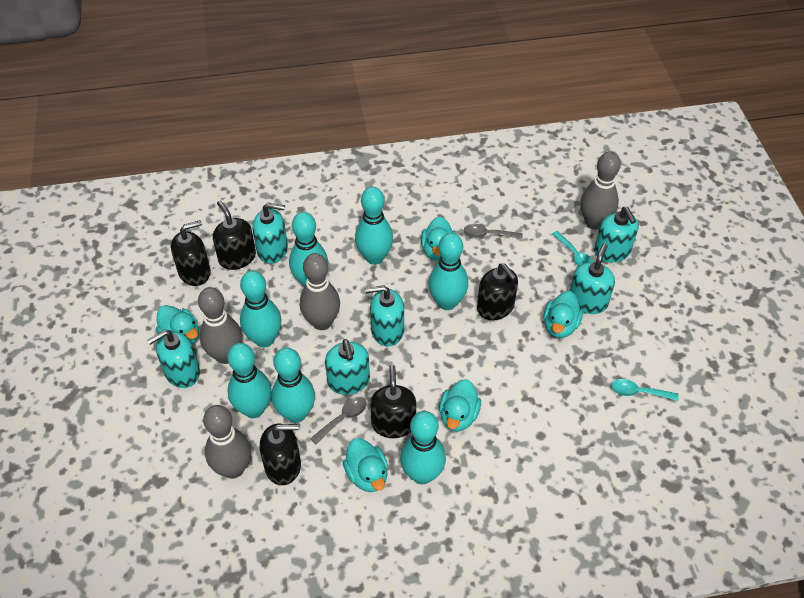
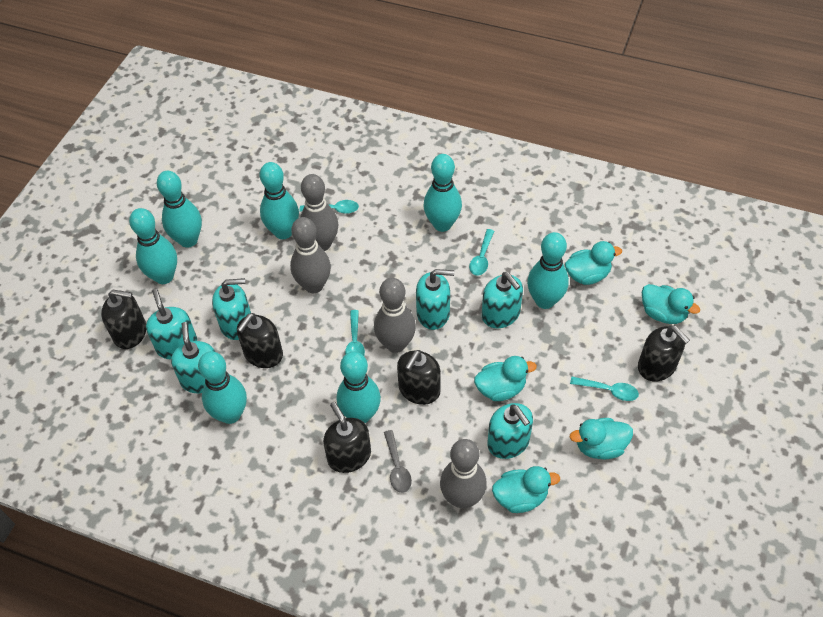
grey spoon: 2 -> 1
turquoise spoon: 2 -> 4

